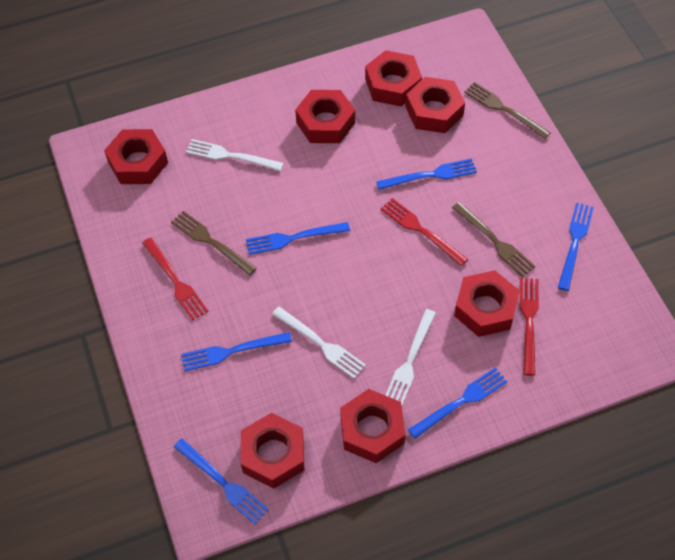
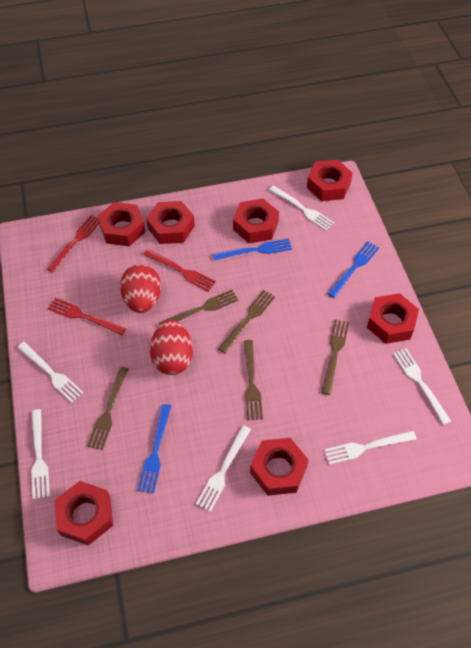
blue fork: 6 -> 3
brown fork: 3 -> 5
red egg: 0 -> 2
white fork: 3 -> 6

